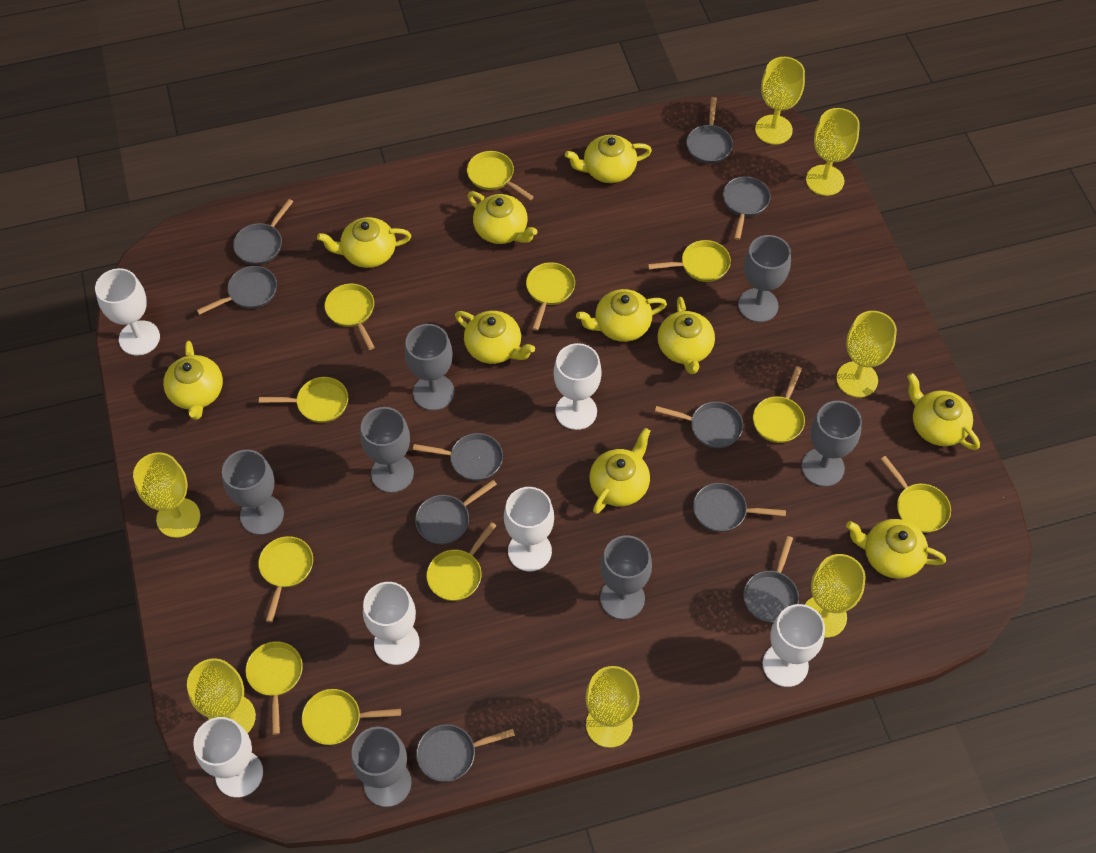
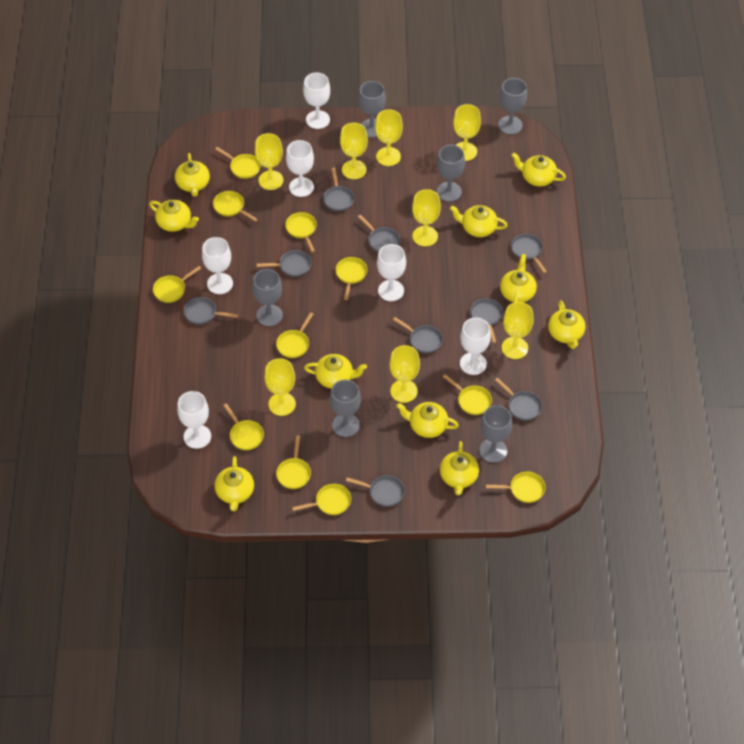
grey goblet: 7 -> 6
grey pan: 10 -> 9
yellow goblet: 7 -> 8

